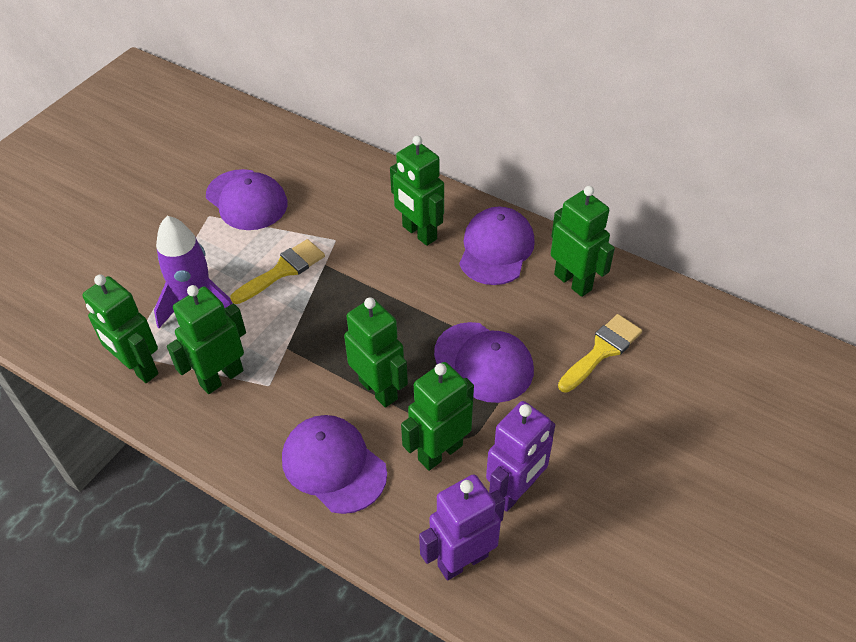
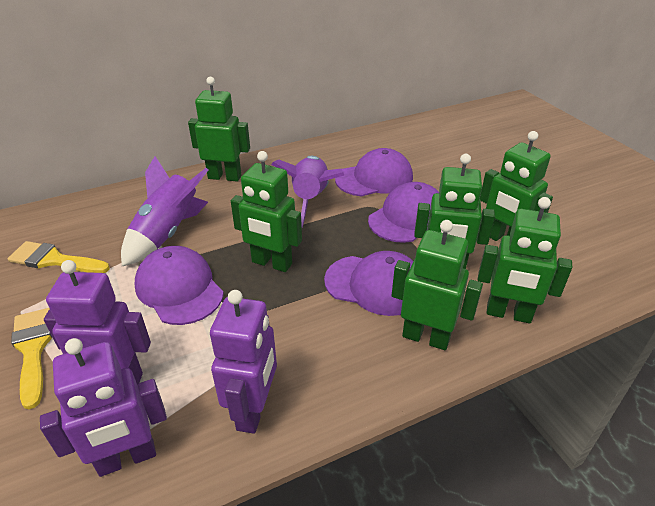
purple robot: 2 -> 3
purple rocket: 1 -> 2

